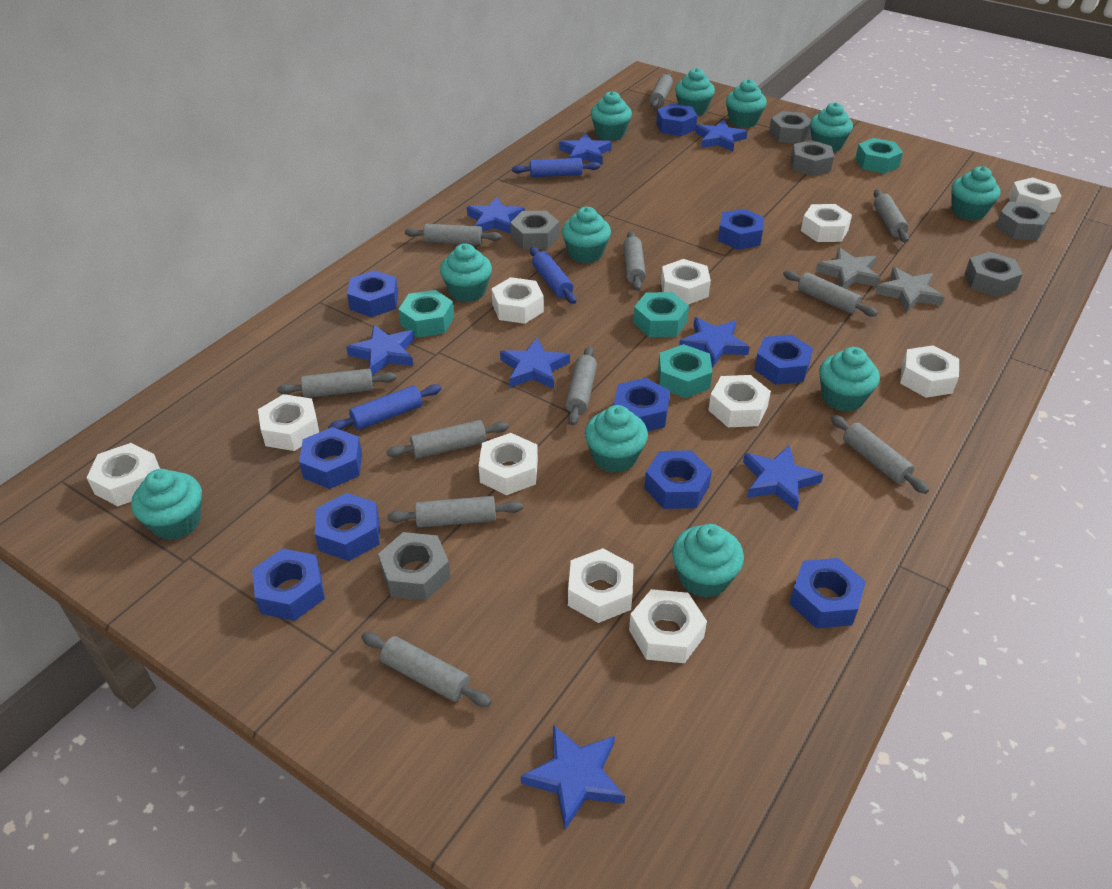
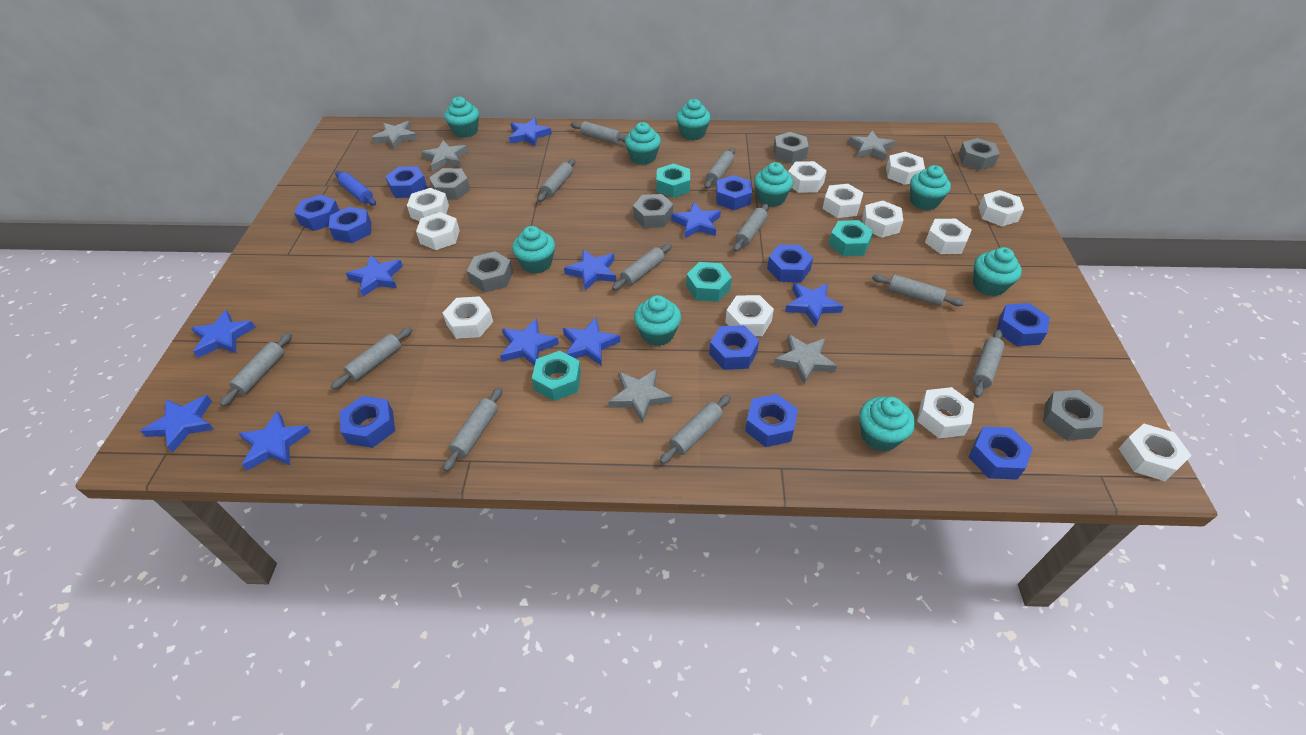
blue rolling pin: 3 -> 1
blue star: 8 -> 10
grey star: 2 -> 5
turquoise cupcake: 11 -> 9
white nut: 11 -> 12

